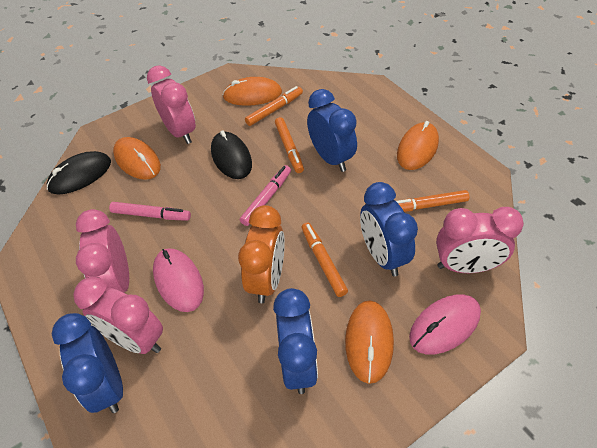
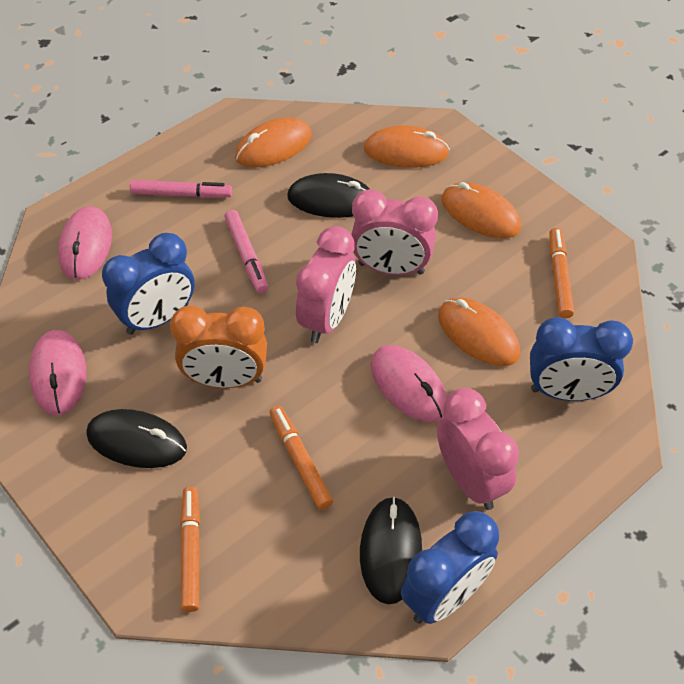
black mouse: 2 -> 3
blue clock: 4 -> 3
orange marker: 4 -> 3
pink clock: 4 -> 3
pink mouse: 2 -> 3

